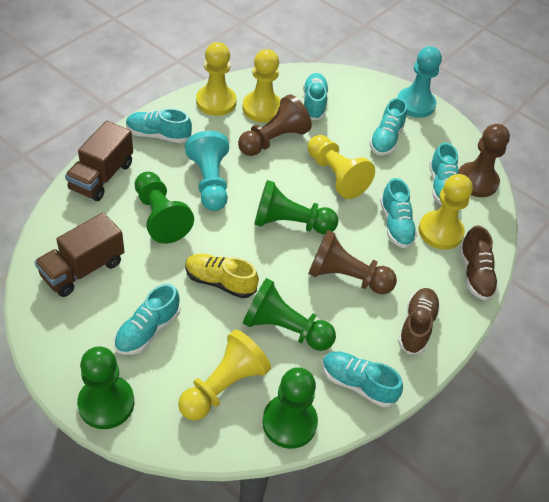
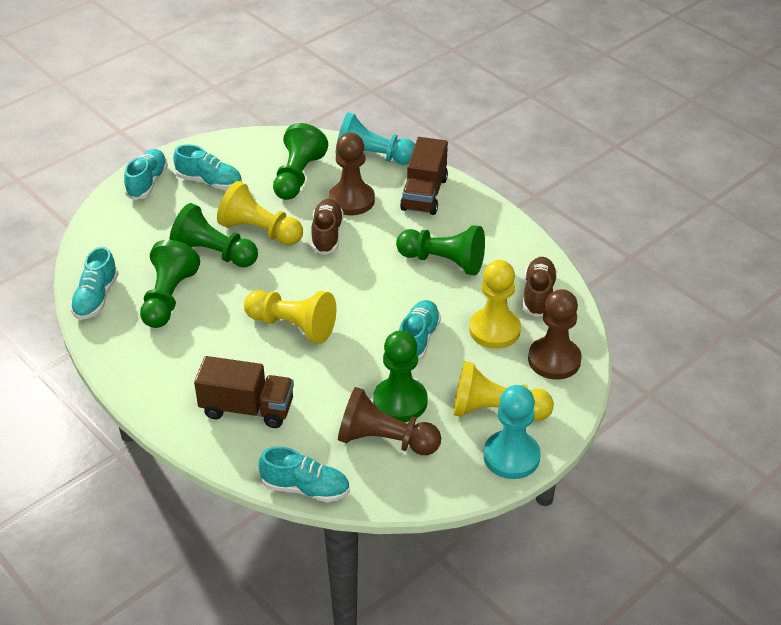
turquoise shoe: 7 -> 5
yellow pawn: 5 -> 4
yellow shoe: 1 -> 0

